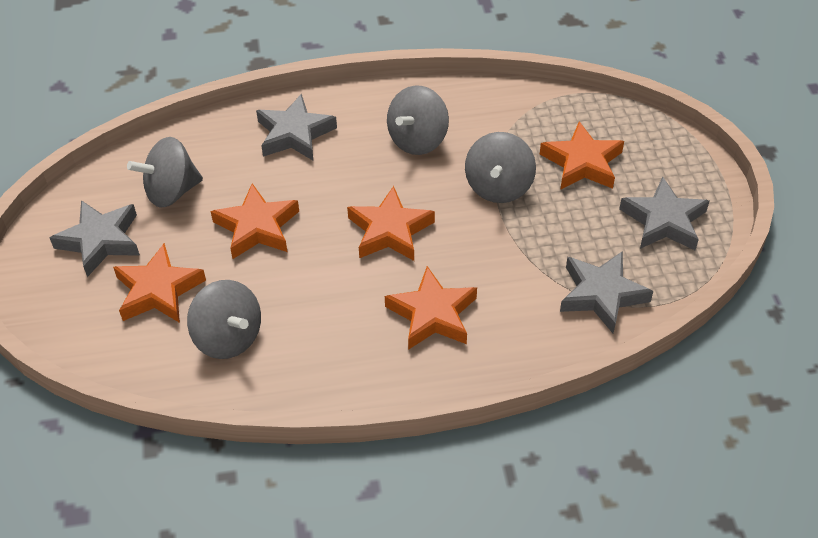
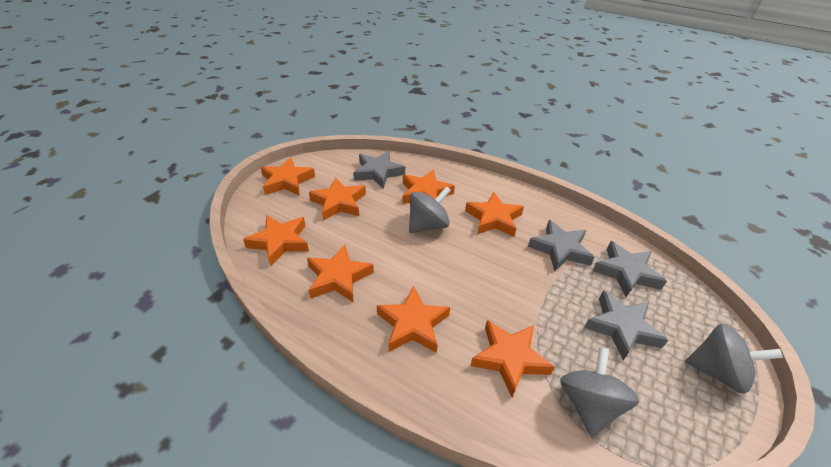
grey spinning top: 4 -> 3
orange star: 5 -> 8

